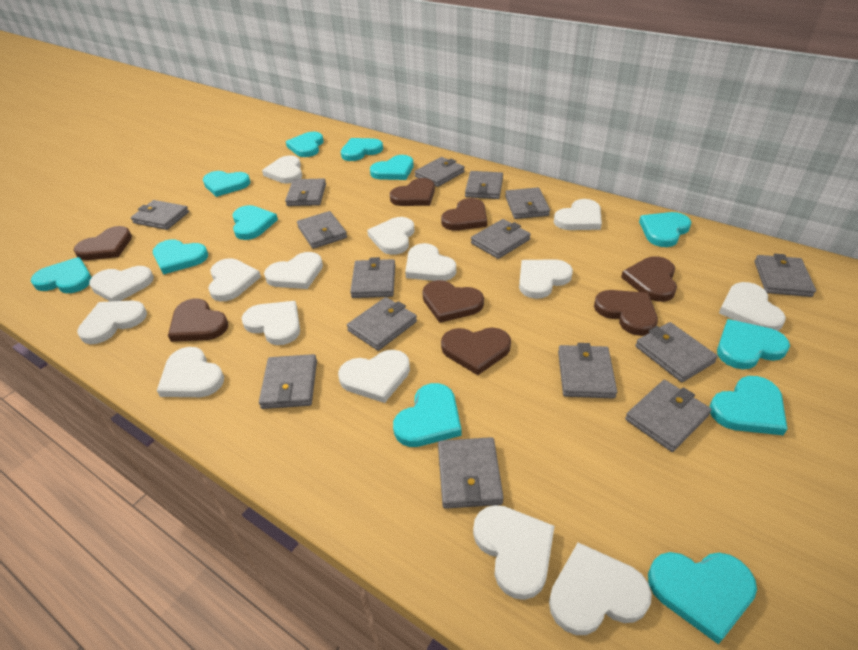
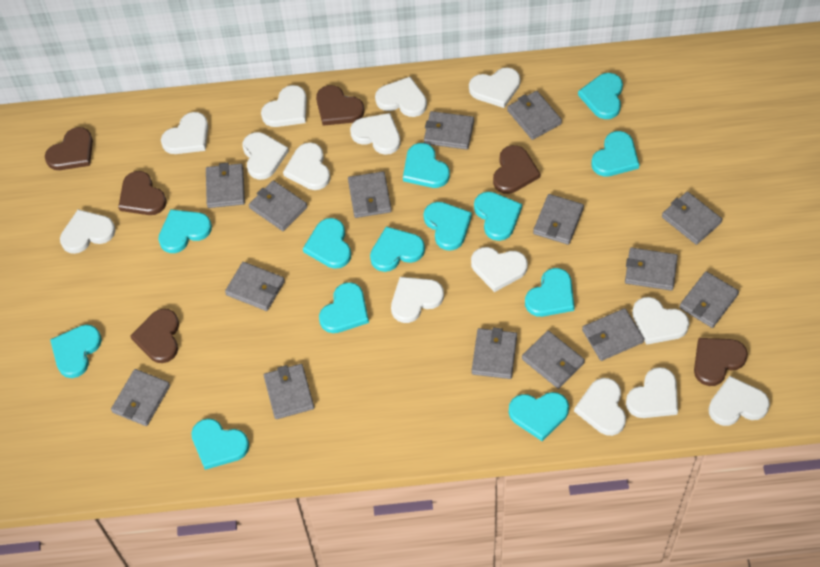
brown heart: 8 -> 6
turquoise heart: 12 -> 13
white heart: 15 -> 14

